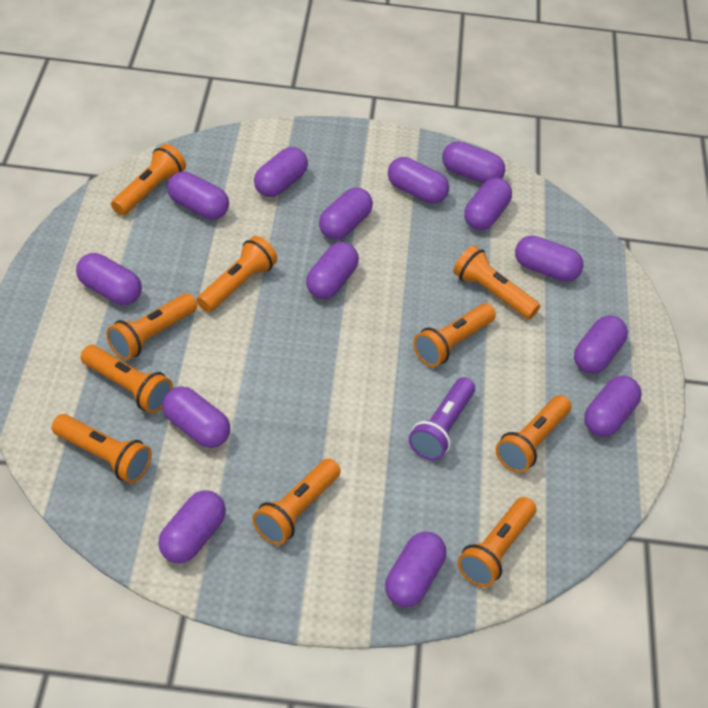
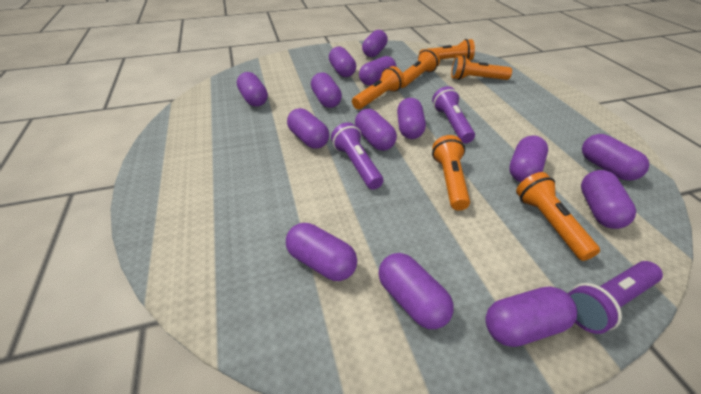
orange flashlight: 10 -> 6
purple flashlight: 1 -> 3

